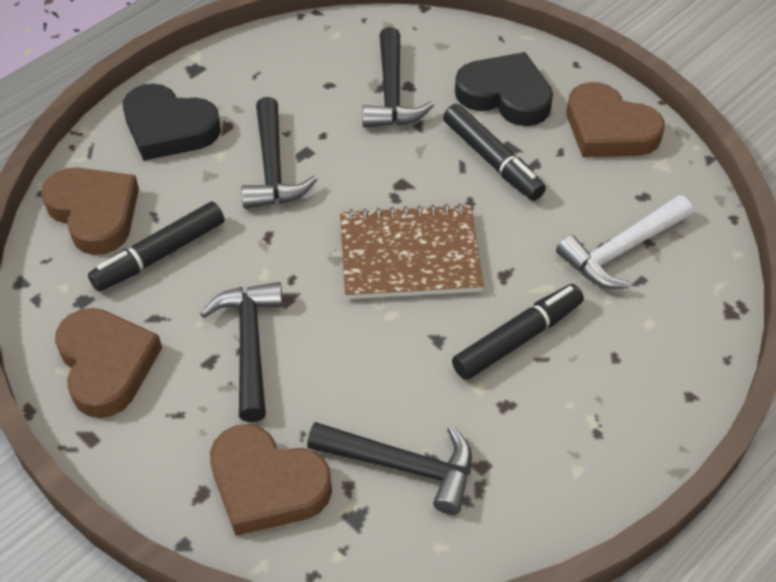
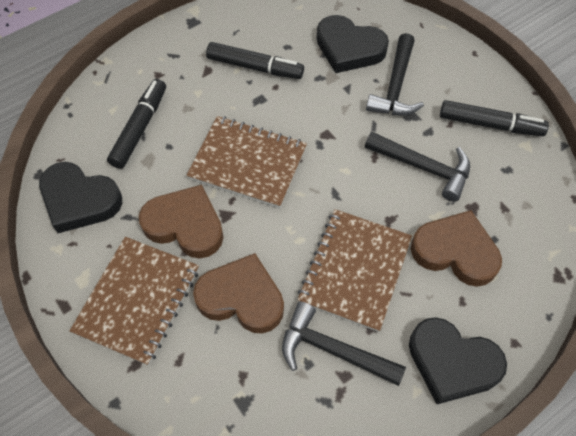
black hammer: 4 -> 3
black heart: 2 -> 3
brown heart: 4 -> 3
brown notebook: 1 -> 3
white hammer: 1 -> 0

